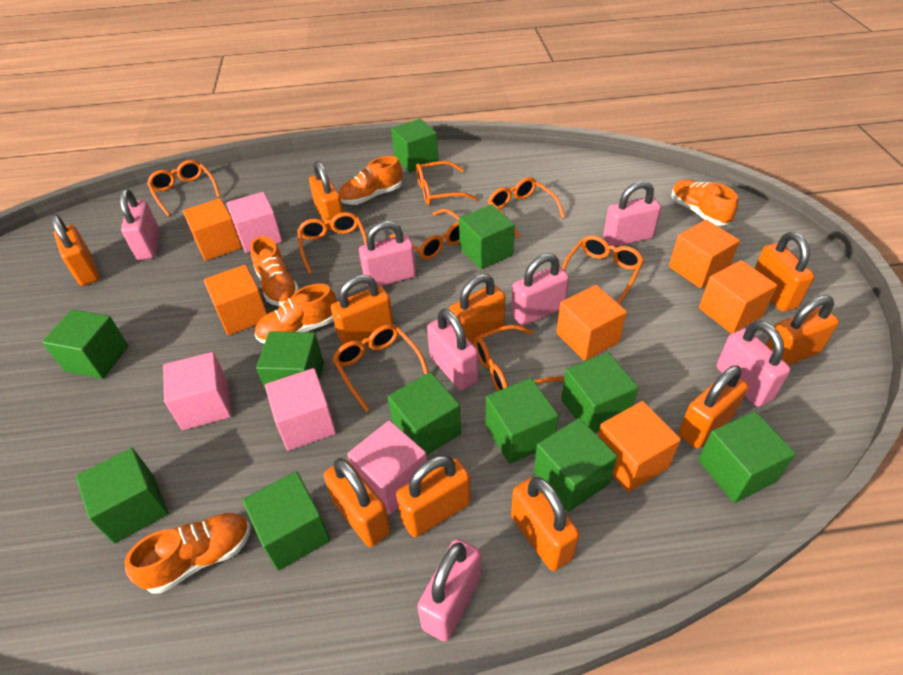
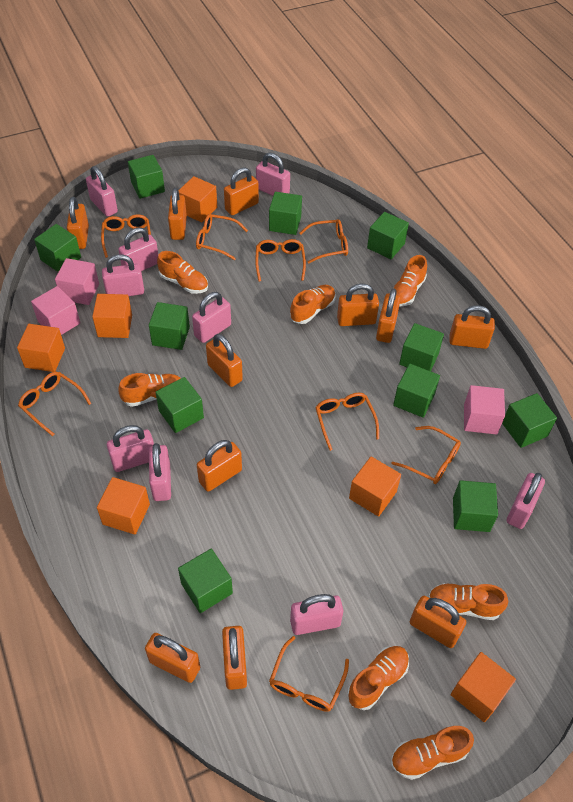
orange padlock: 10 -> 11
orange shoe: 5 -> 7
pink cube: 4 -> 3
pink padlock: 7 -> 9

